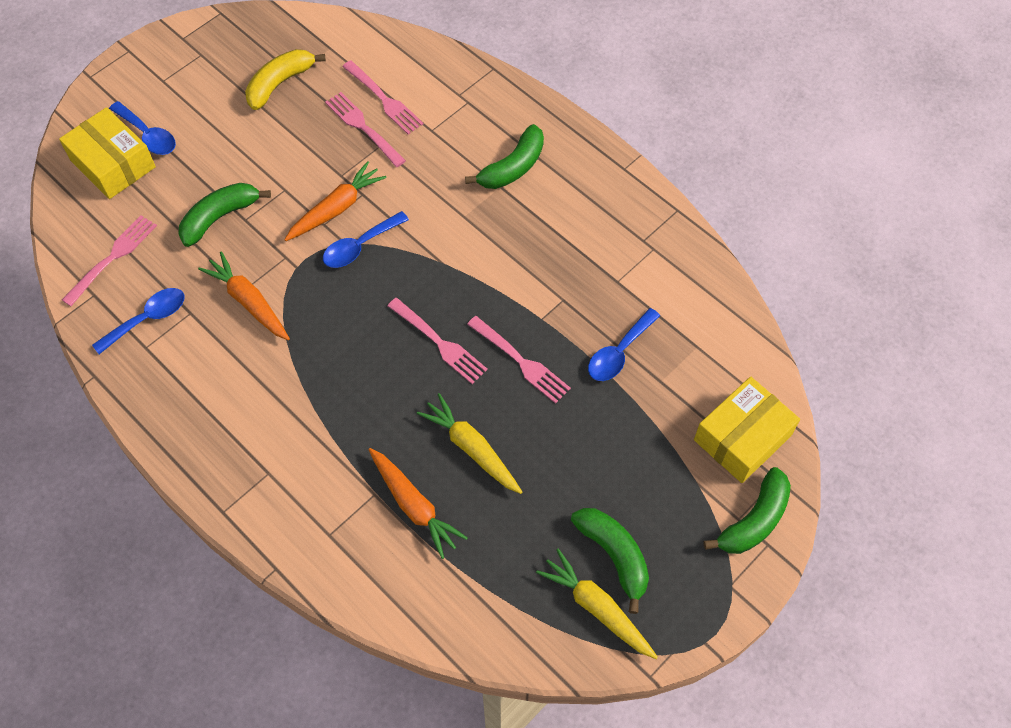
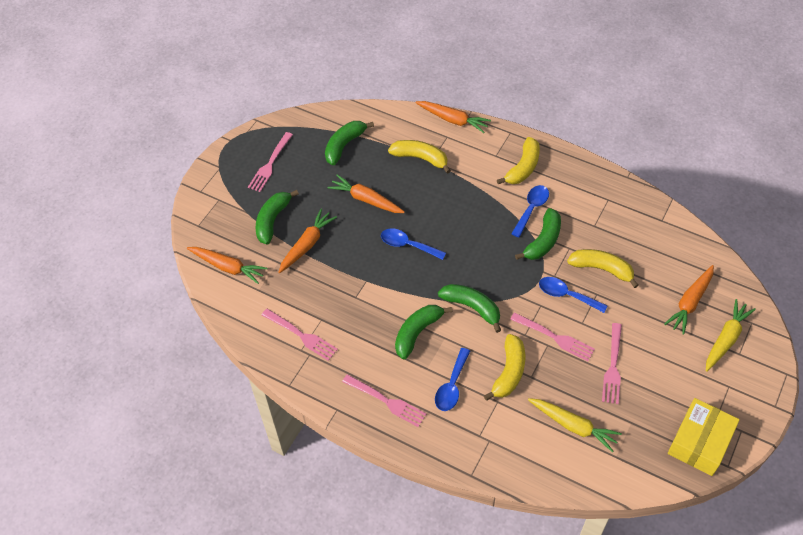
green banana: 4 -> 5
orange carrot: 3 -> 5
yellow banana: 1 -> 4
yellow box: 2 -> 1

